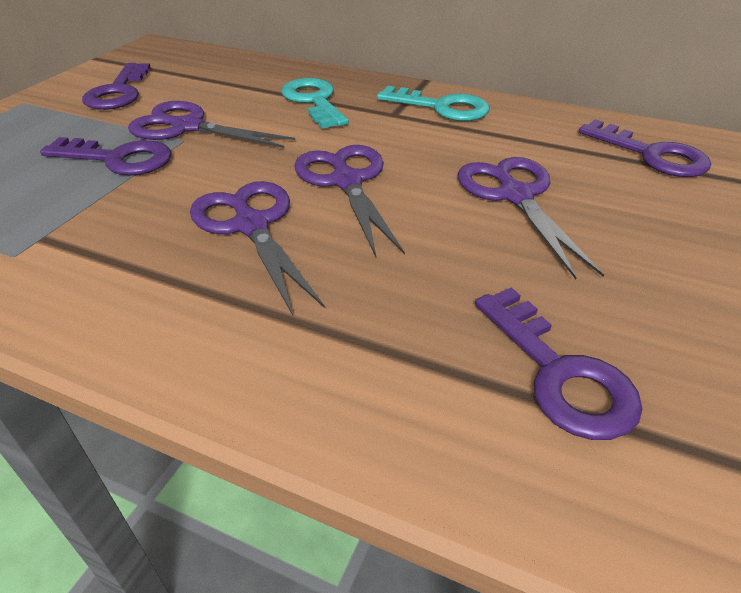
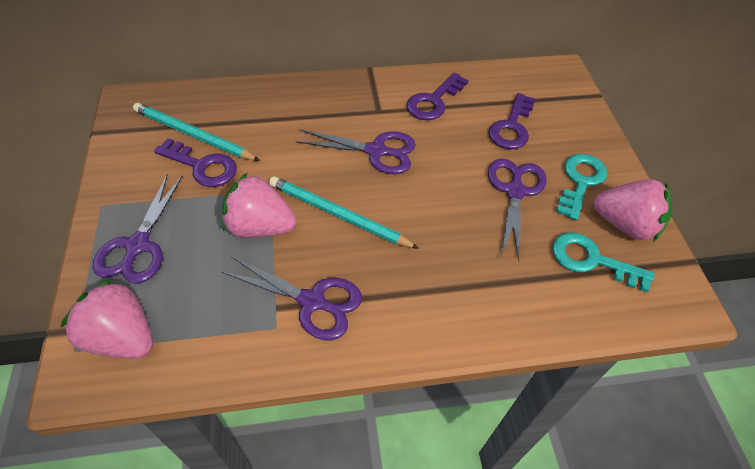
pink strawberry: 0 -> 3
purple key: 4 -> 3
turquoise pencil: 0 -> 2

